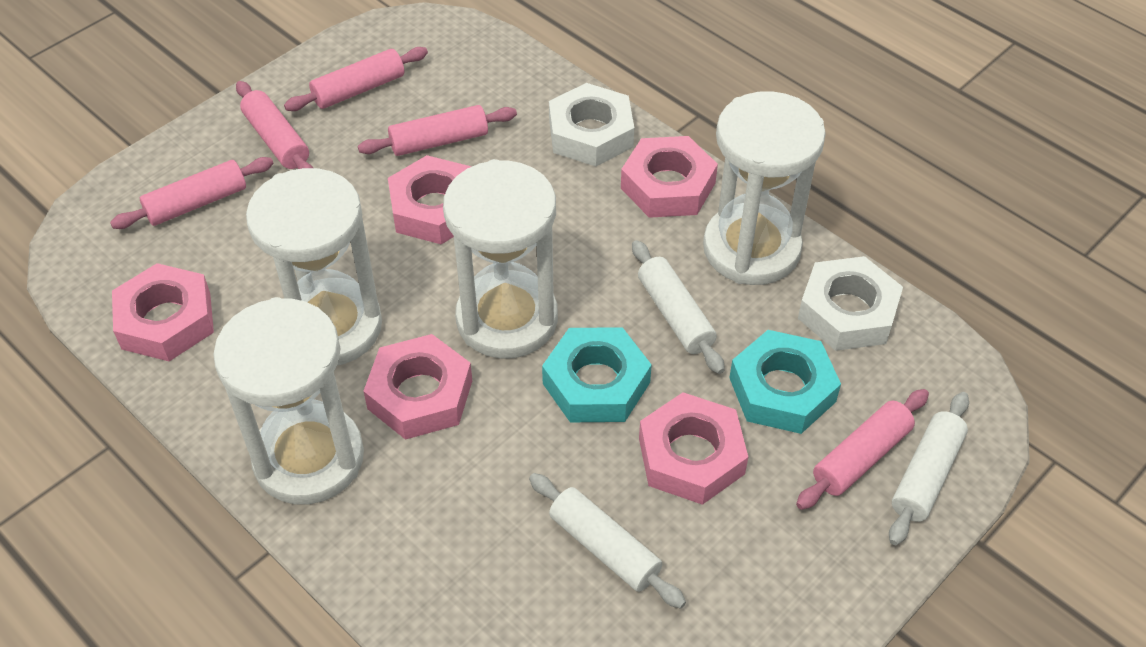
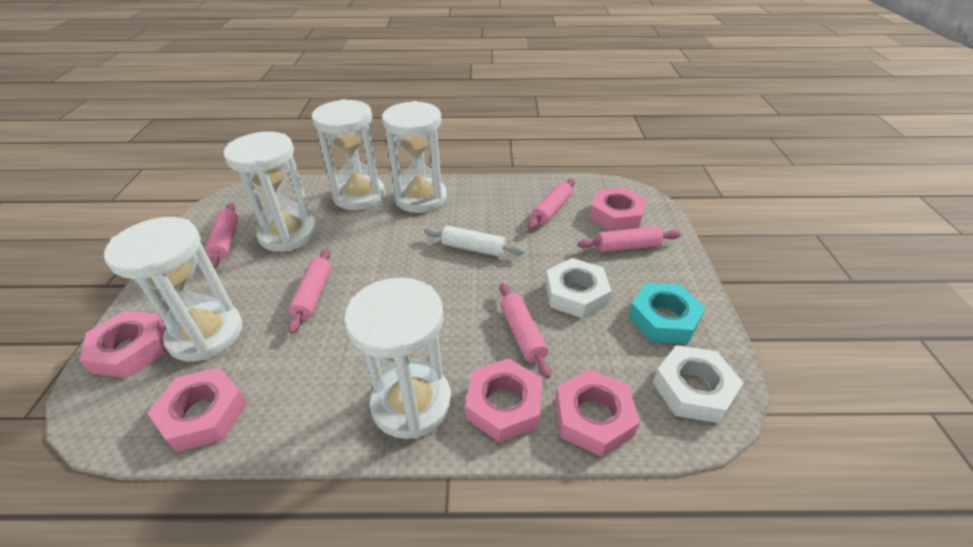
turquoise nut: 2 -> 1
white hourglass: 4 -> 5
white rolling pin: 3 -> 1

